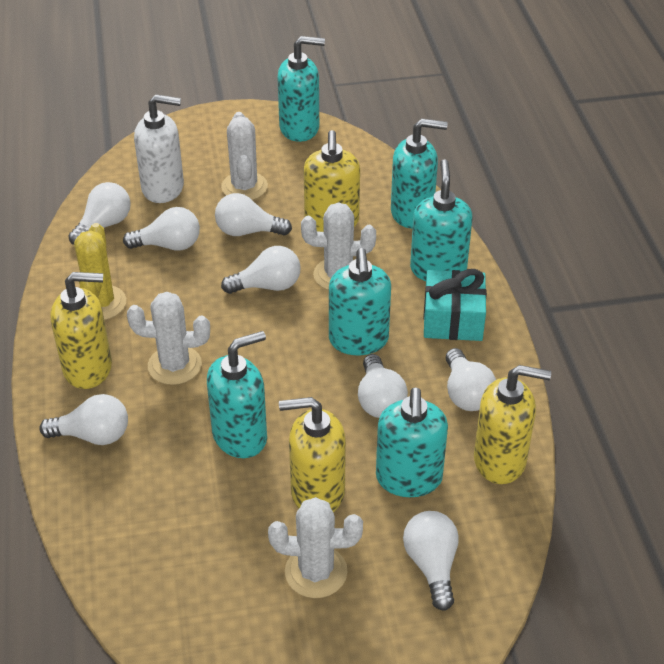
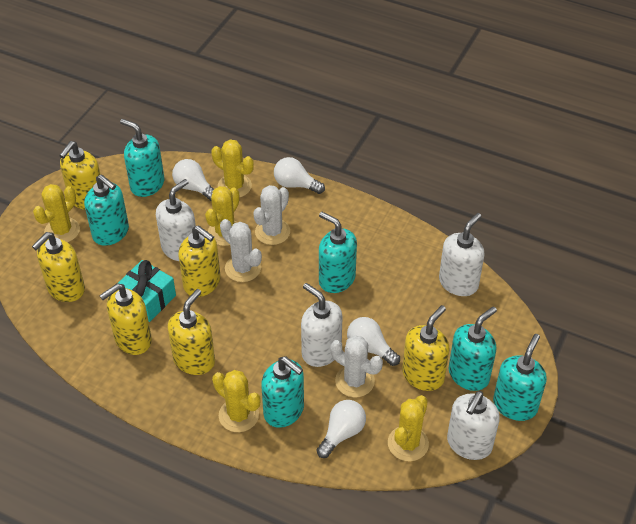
white cactus: 4 -> 3
white light bulb: 8 -> 4
white soap dispenser: 1 -> 4
yellow cactus: 1 -> 5
yellow soap dispenser: 4 -> 6

